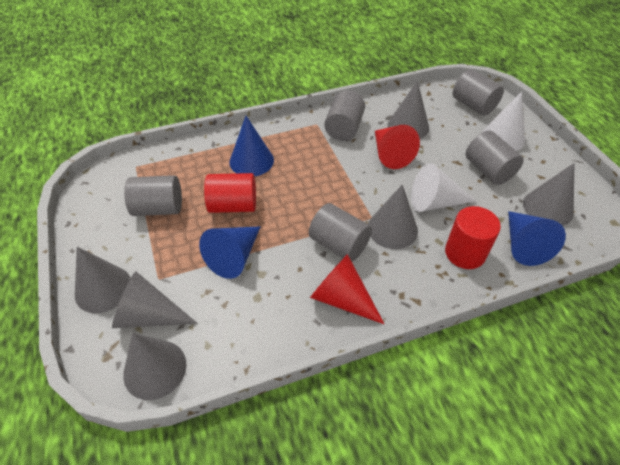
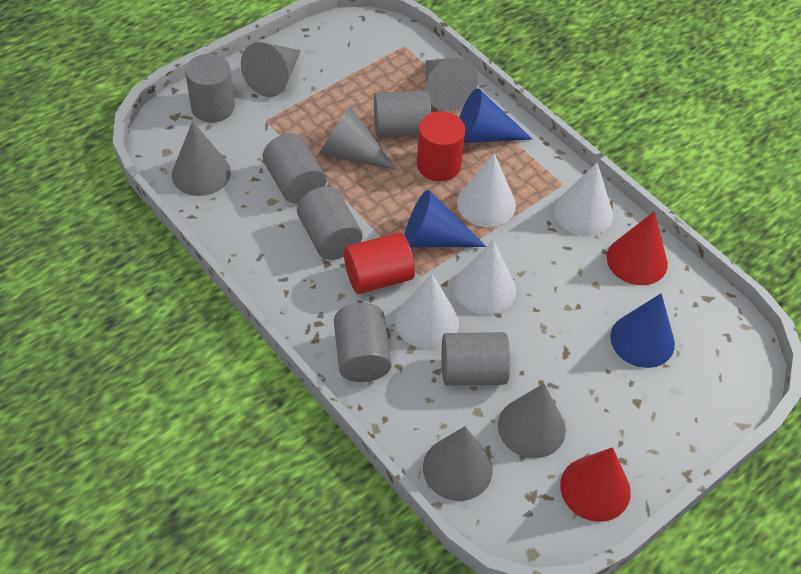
grey cylinder: 5 -> 6
white cone: 2 -> 4

